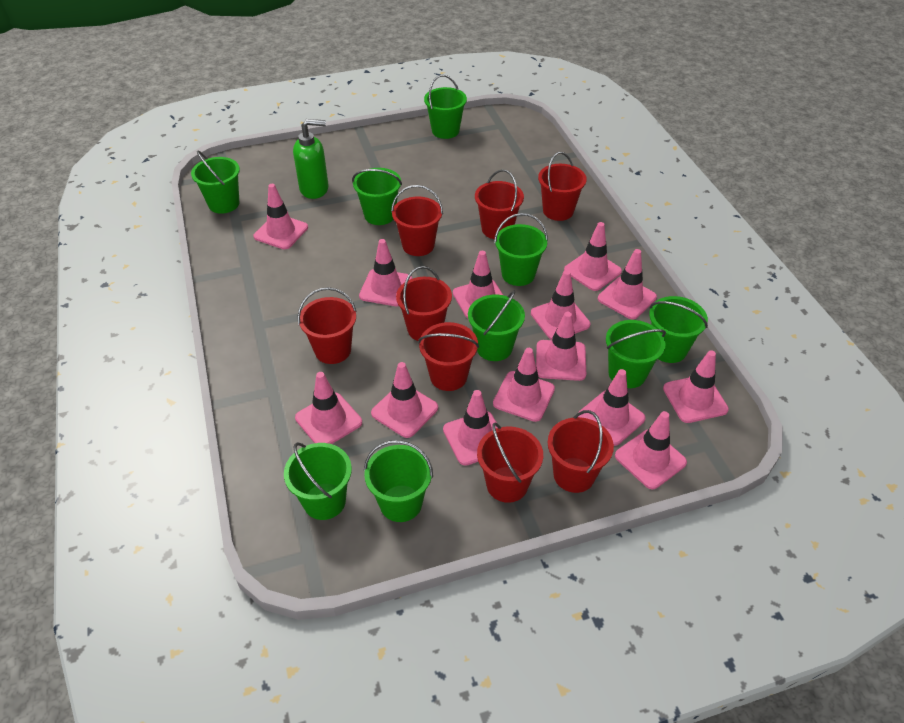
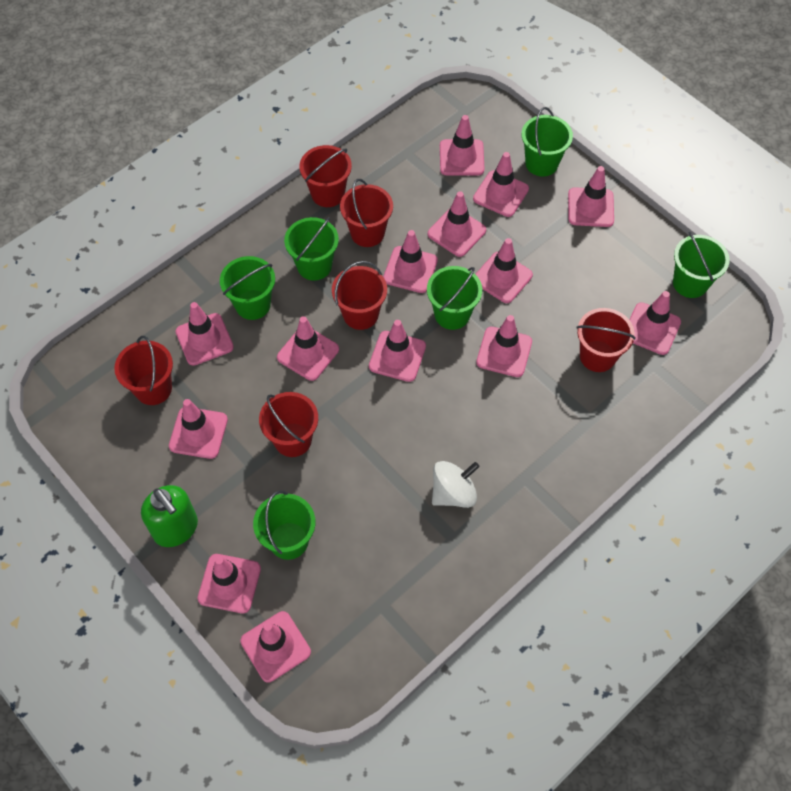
green bucket: 9 -> 6
red bucket: 8 -> 6
white spinning top: 0 -> 1

